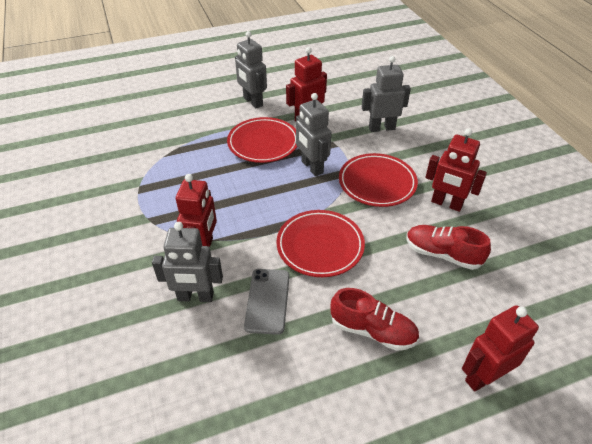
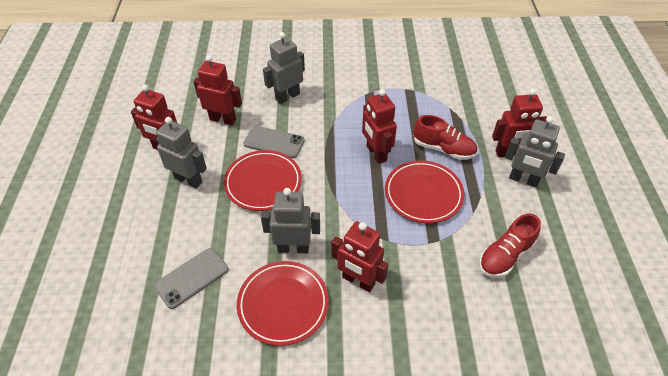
grey phone: 1 -> 2
red robot: 4 -> 5

